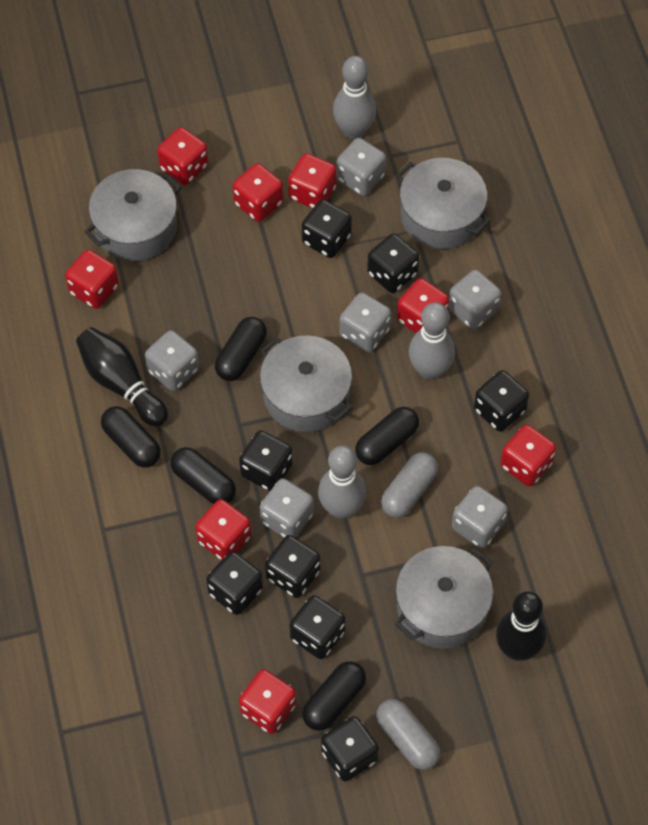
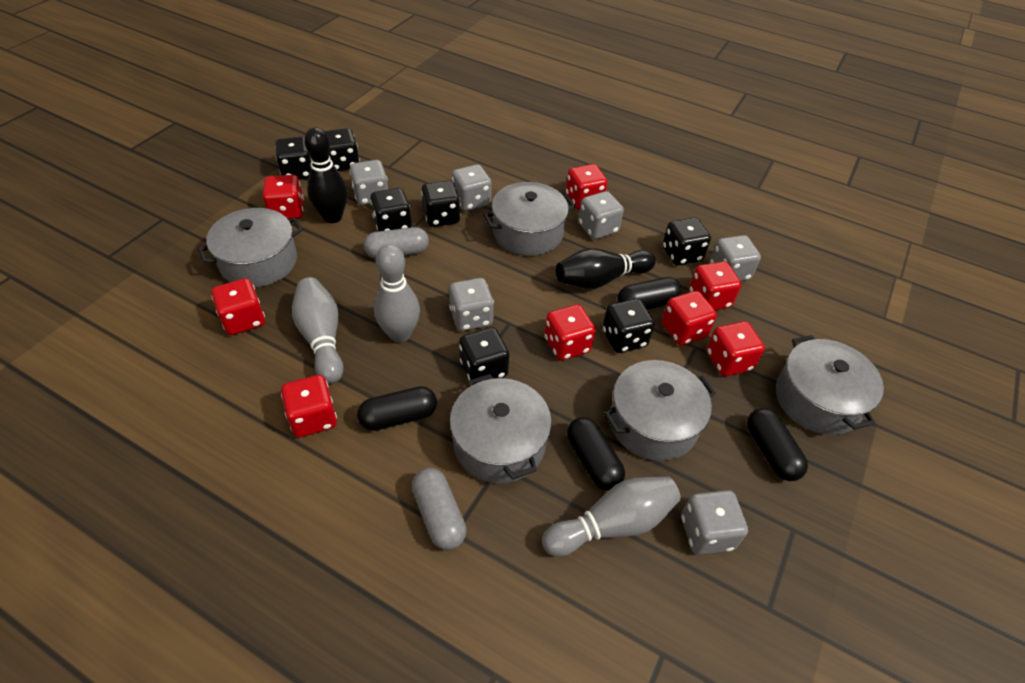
black capsule: 5 -> 4
black dice: 8 -> 7
grey pot: 4 -> 5

